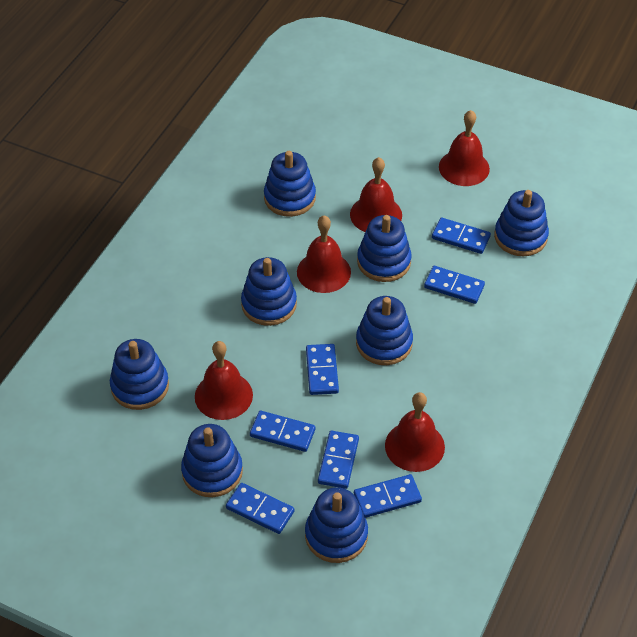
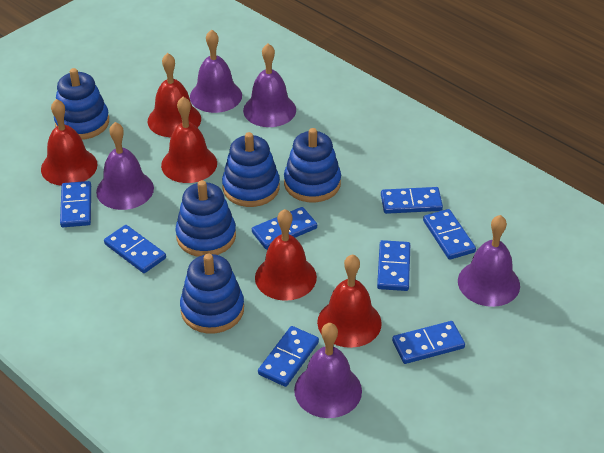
blue domino: 7 -> 8
blue stacking toy: 8 -> 5
purple bell: 0 -> 5

